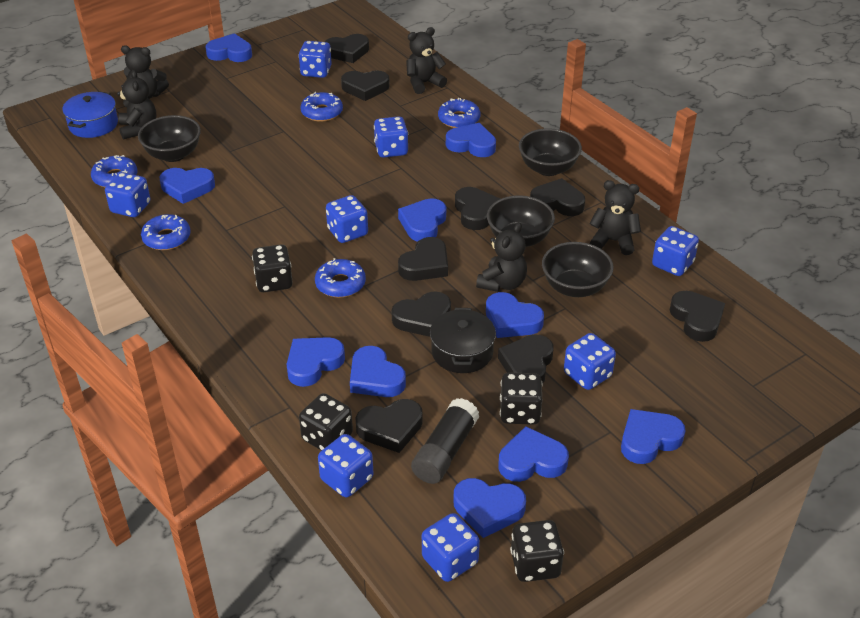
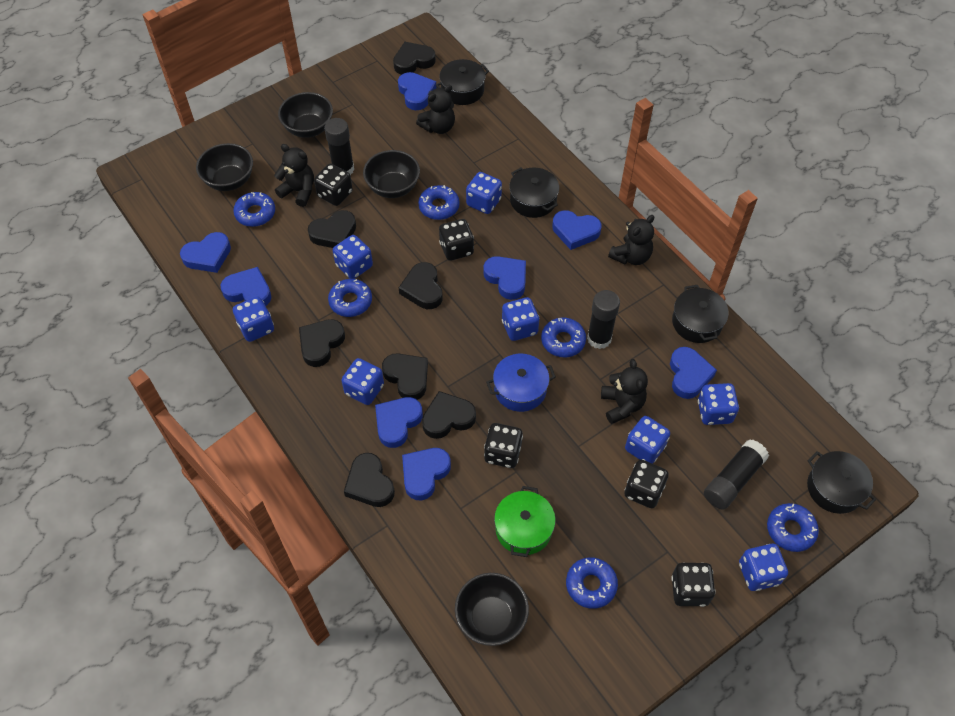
black dice: 4 -> 5
black glue stick: 1 -> 3
black heart: 9 -> 7
black pot: 1 -> 4
black teddy bear: 5 -> 4
blue donut: 5 -> 6
blue heart: 10 -> 8
green pot: 0 -> 1

